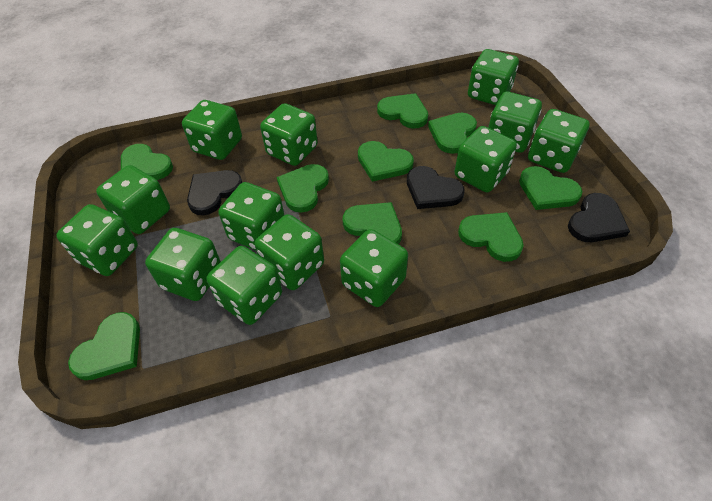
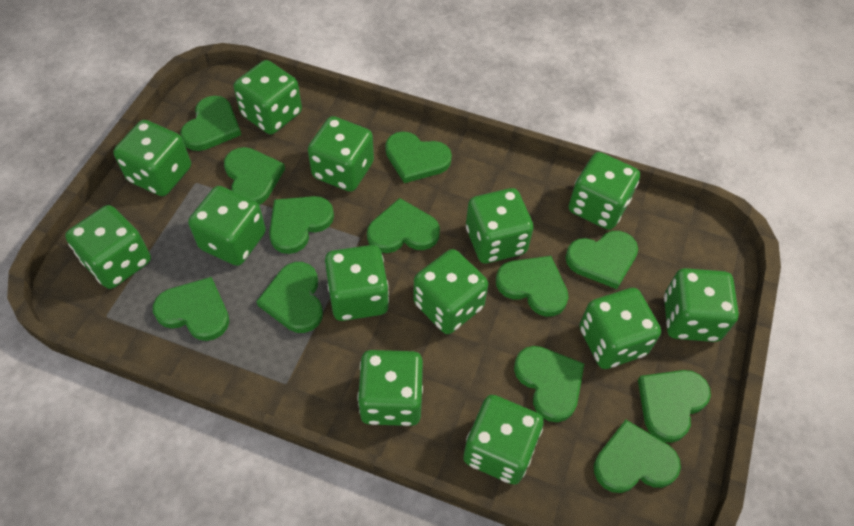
black heart: 3 -> 0
green heart: 9 -> 12

